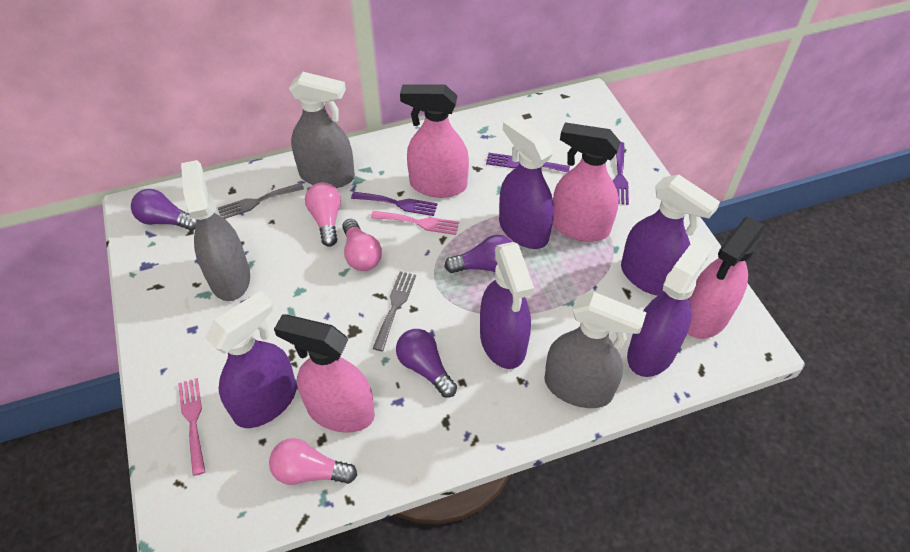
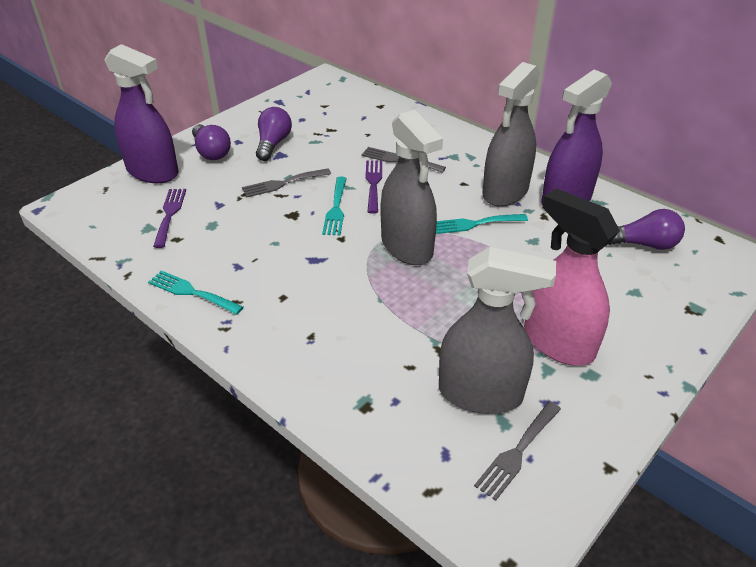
grey fork: 2 -> 3
pink fork: 2 -> 0
pink light bulb: 3 -> 0
pink spray bottle: 4 -> 1
purple fork: 3 -> 2
purple spray bottle: 5 -> 2
turquoise fork: 0 -> 3

